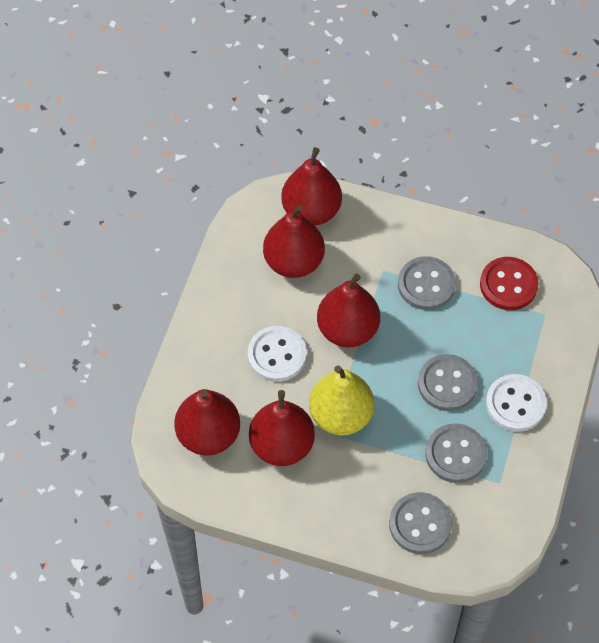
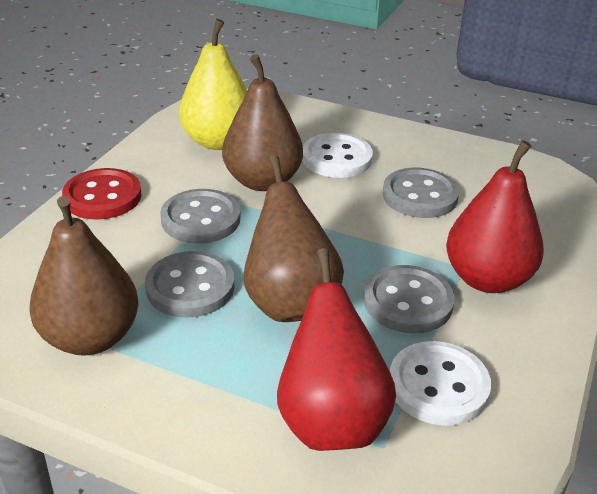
brown pear: 0 -> 3
red pear: 5 -> 2

